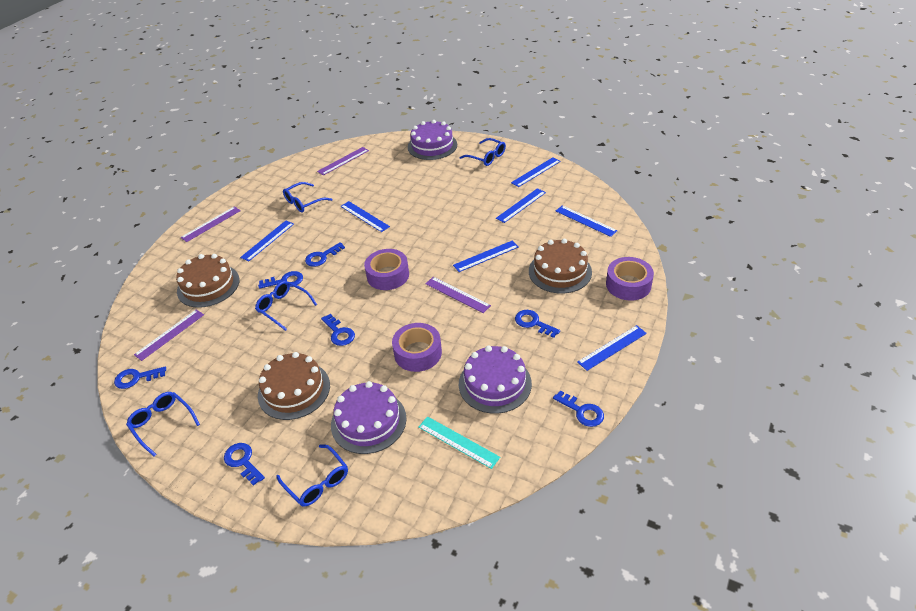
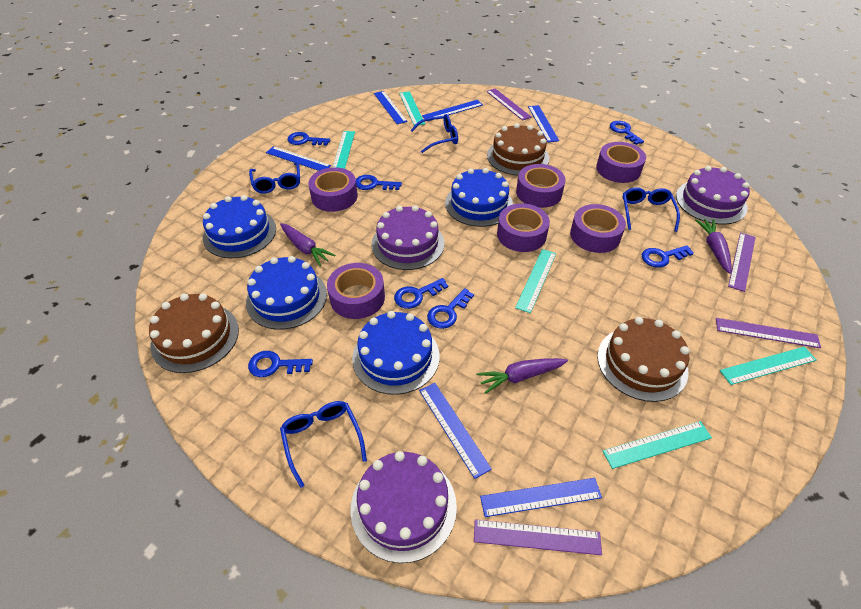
blue cake: 0 -> 4
blue glasses: 5 -> 4
blue ruler: 7 -> 6
purple carrot: 0 -> 3
purple tape: 3 -> 6
turquoise ruler: 1 -> 5

